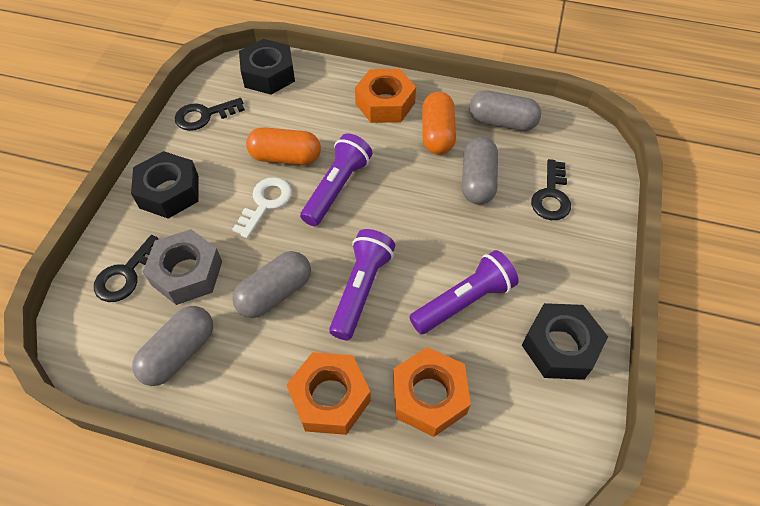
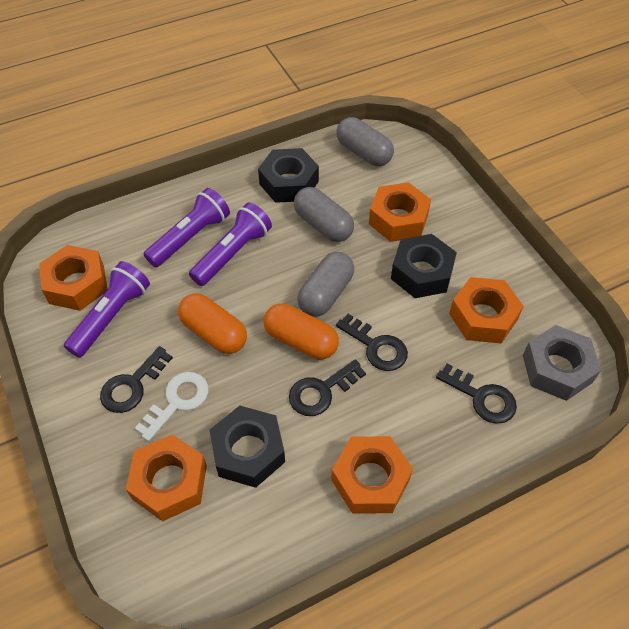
black key: 3 -> 4
grey capsule: 4 -> 3
orange nut: 3 -> 5

